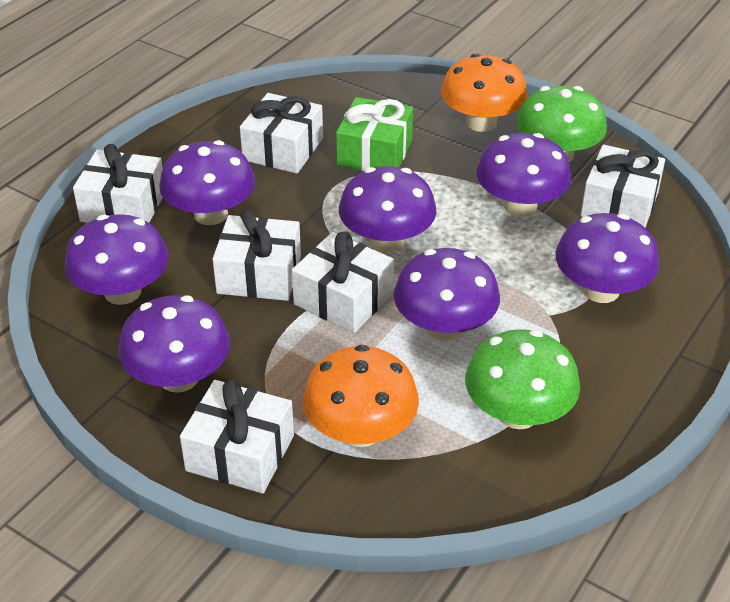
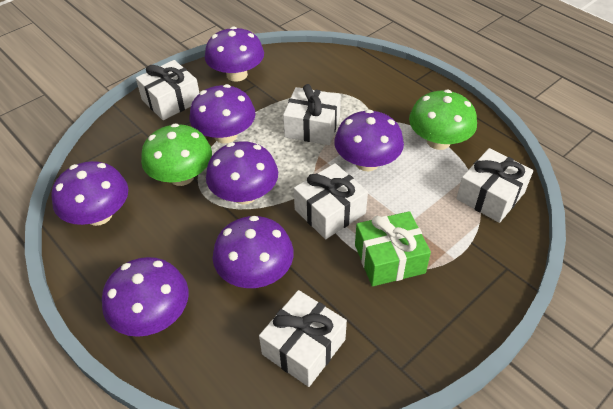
orange mushroom: 2 -> 0
white gift: 6 -> 5

